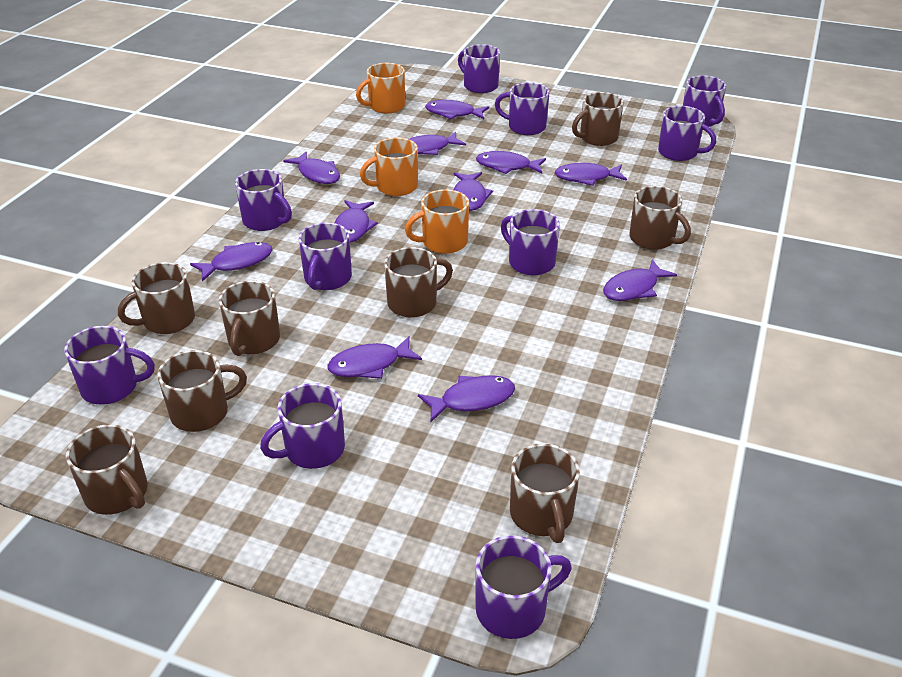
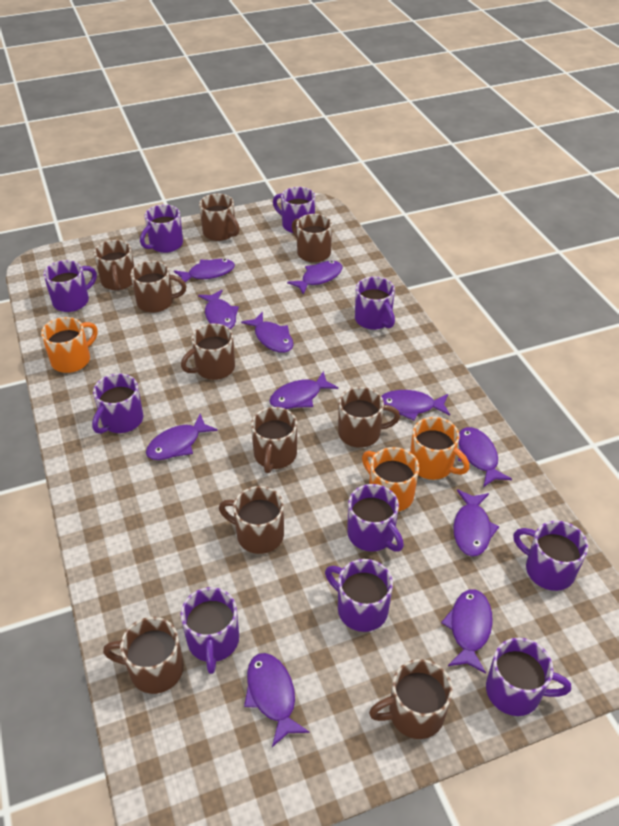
brown mug: 8 -> 10

